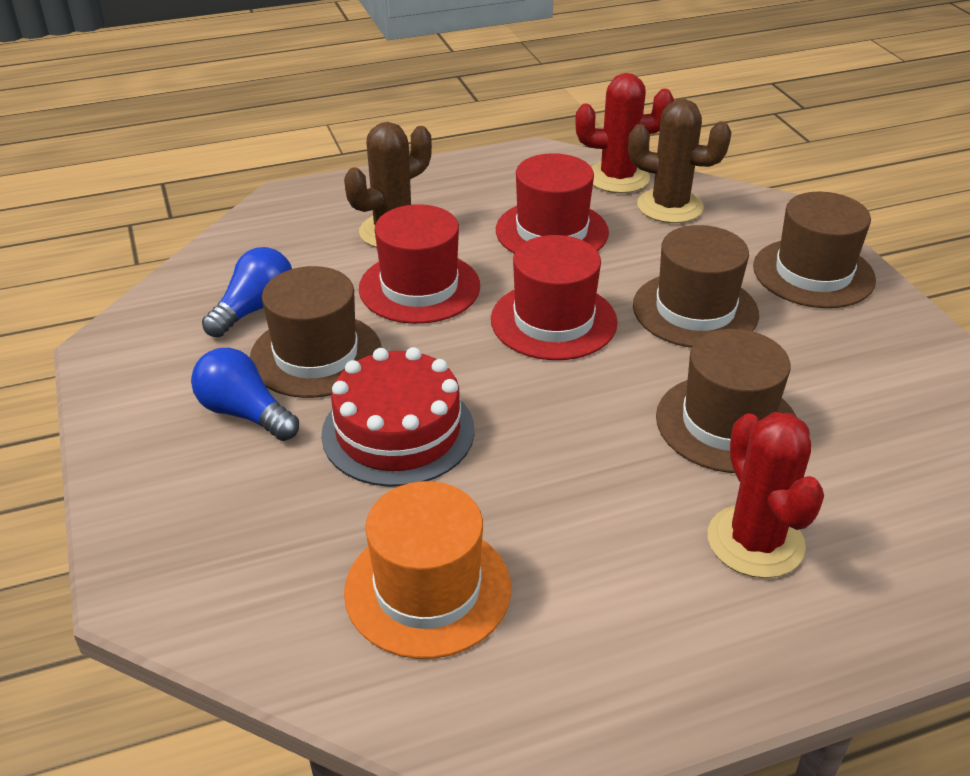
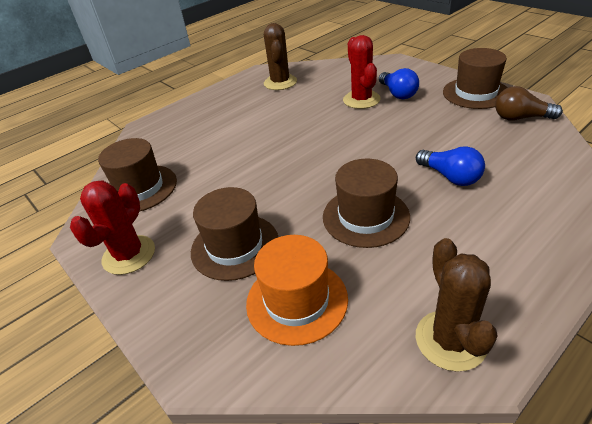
brown light bulb: 0 -> 1
red cake: 1 -> 0
red hat: 3 -> 0

